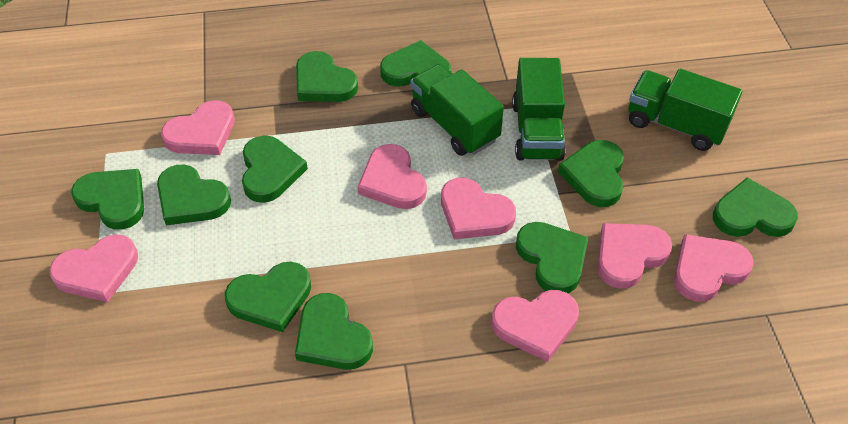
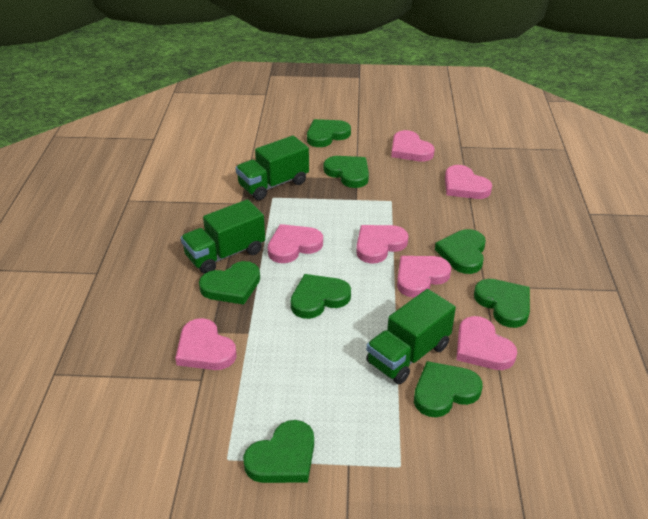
green heart: 10 -> 8

